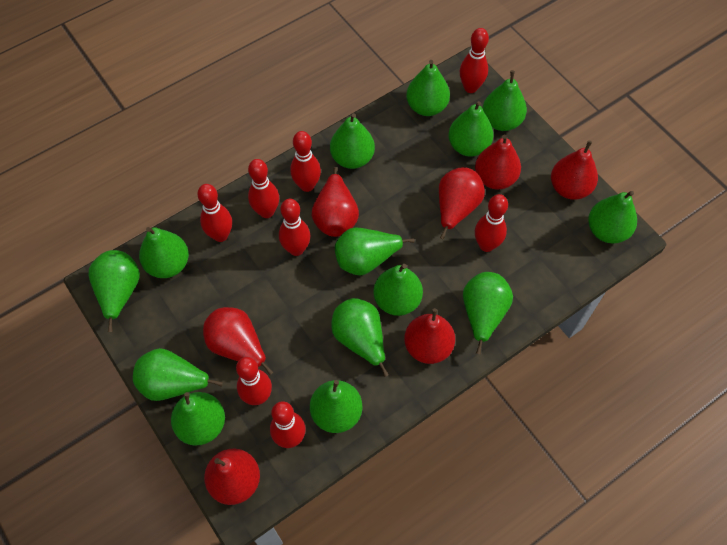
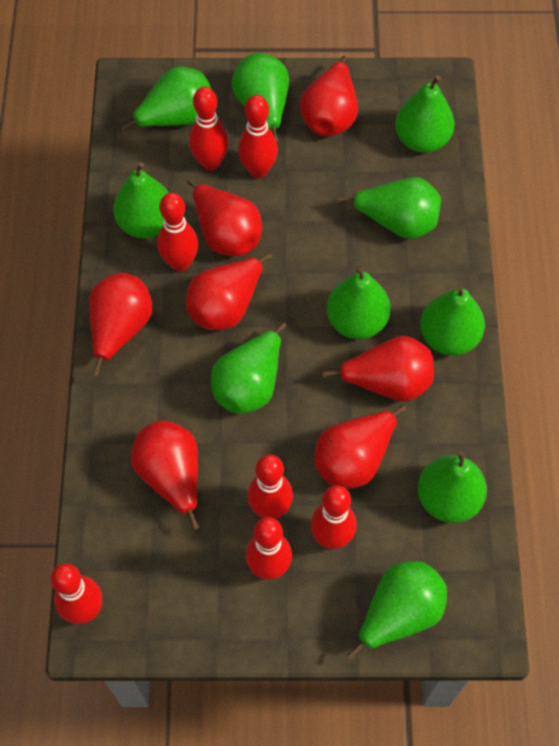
green pear: 14 -> 10
red bowling pin: 8 -> 7

